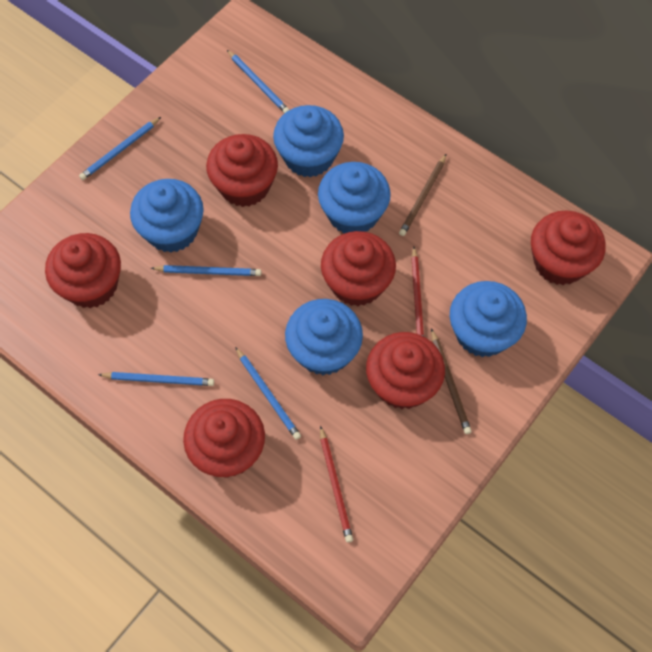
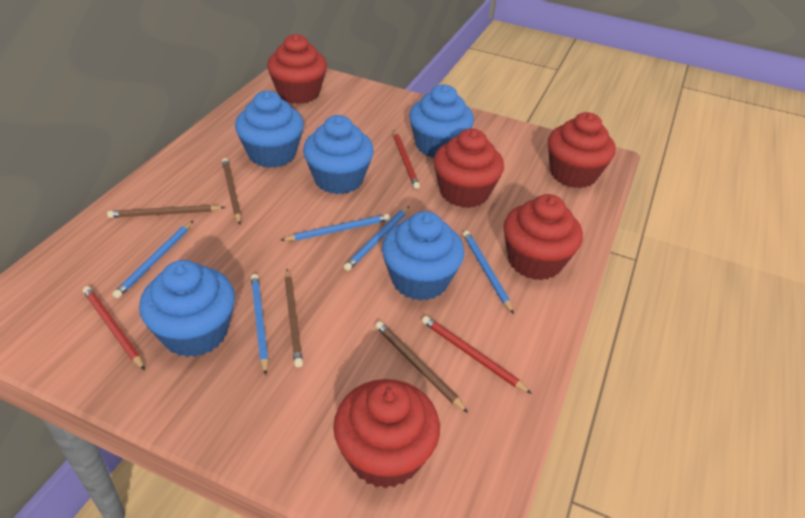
brown pencil: 2 -> 4
red cupcake: 6 -> 5
red pencil: 2 -> 3

